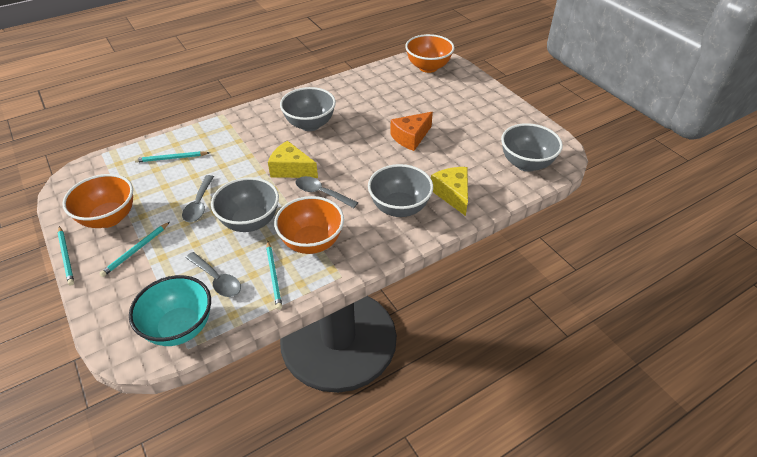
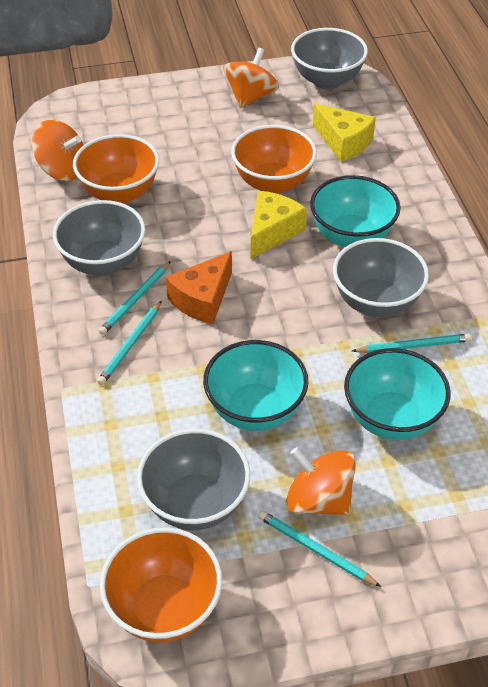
grey spoon: 3 -> 0
orange spinning top: 0 -> 3
turquoise bowl: 1 -> 3

